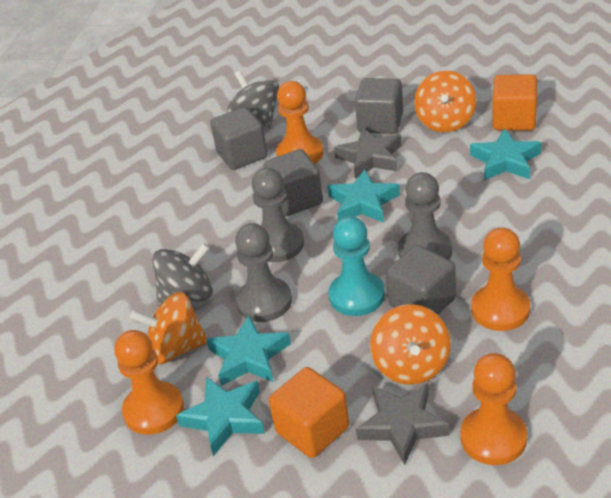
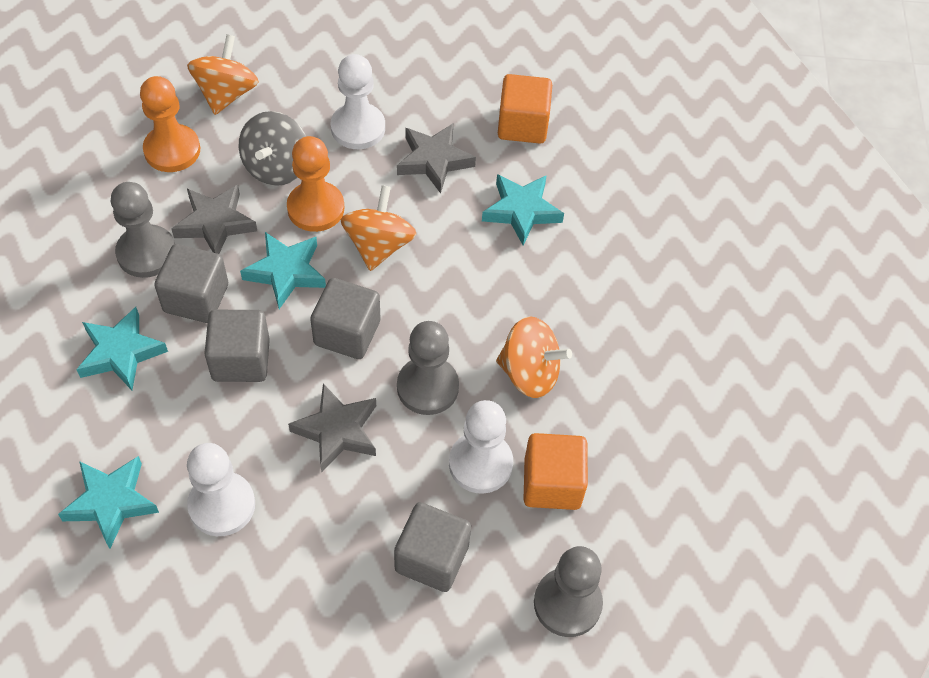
grey spinning top: 2 -> 1
grey star: 2 -> 3
orange pawn: 4 -> 2
turquoise pawn: 1 -> 0
white pawn: 0 -> 3

